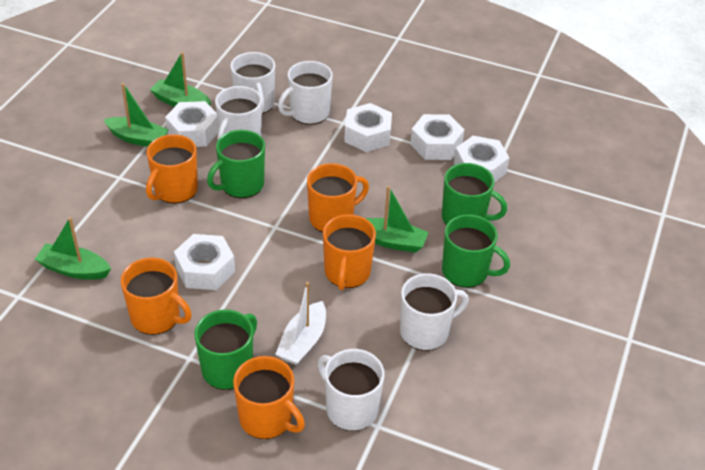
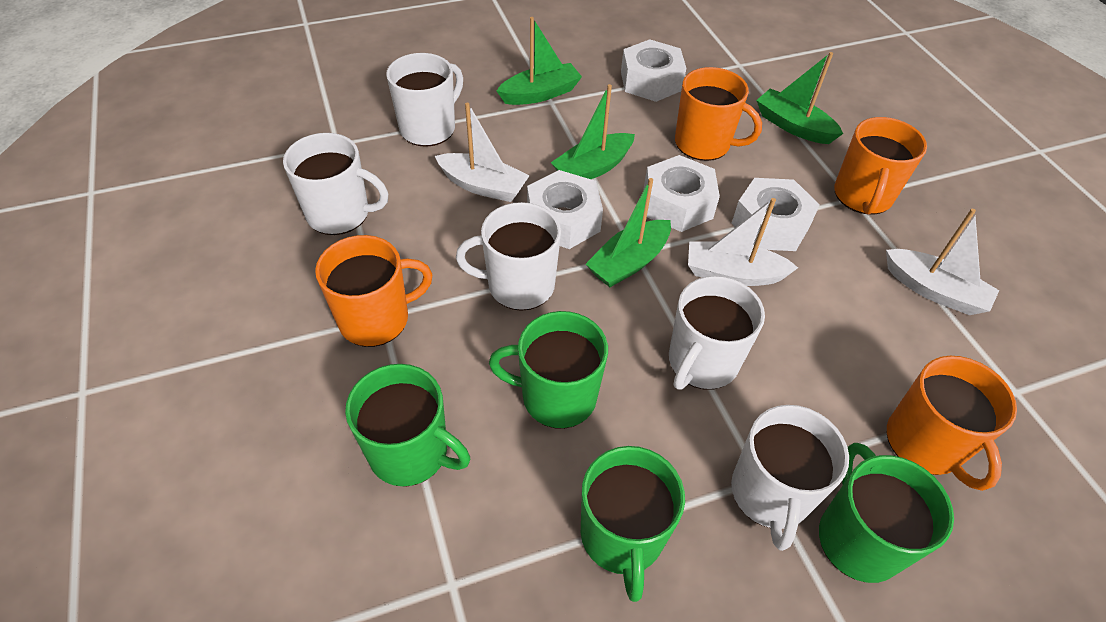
orange mug: 5 -> 4
white boat: 1 -> 3
white nut: 5 -> 4

